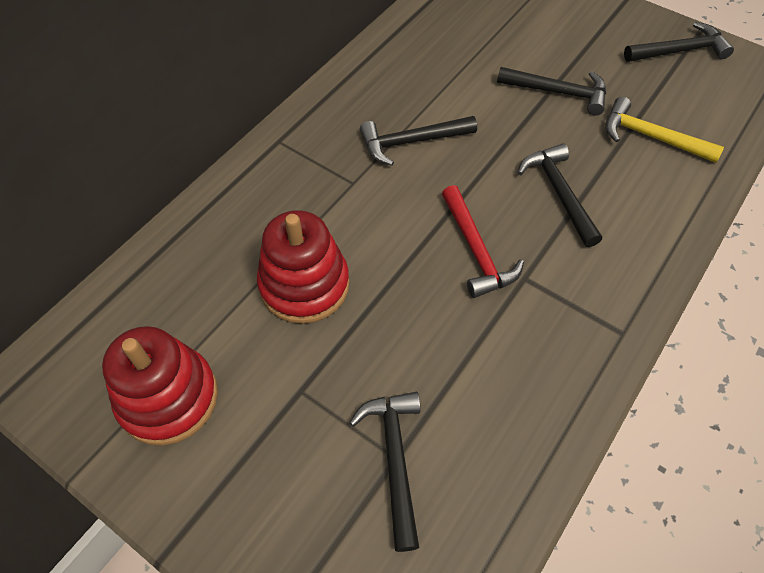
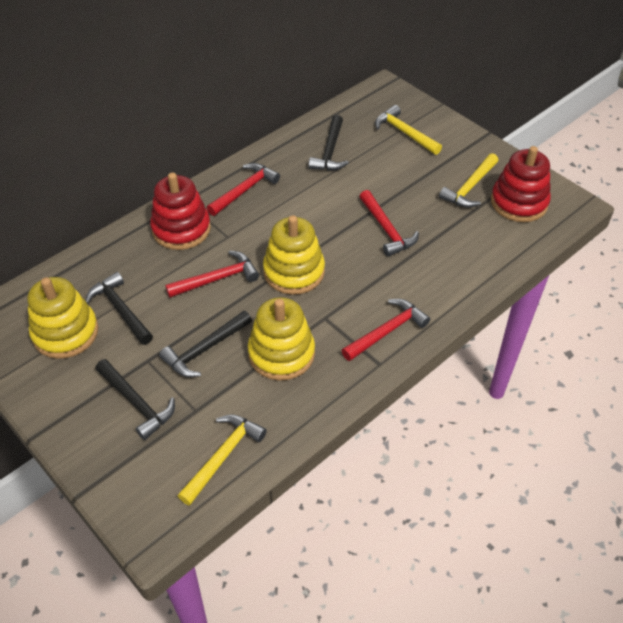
black hammer: 5 -> 4
red hammer: 1 -> 4
yellow hammer: 1 -> 3
yellow stacking toy: 0 -> 3

